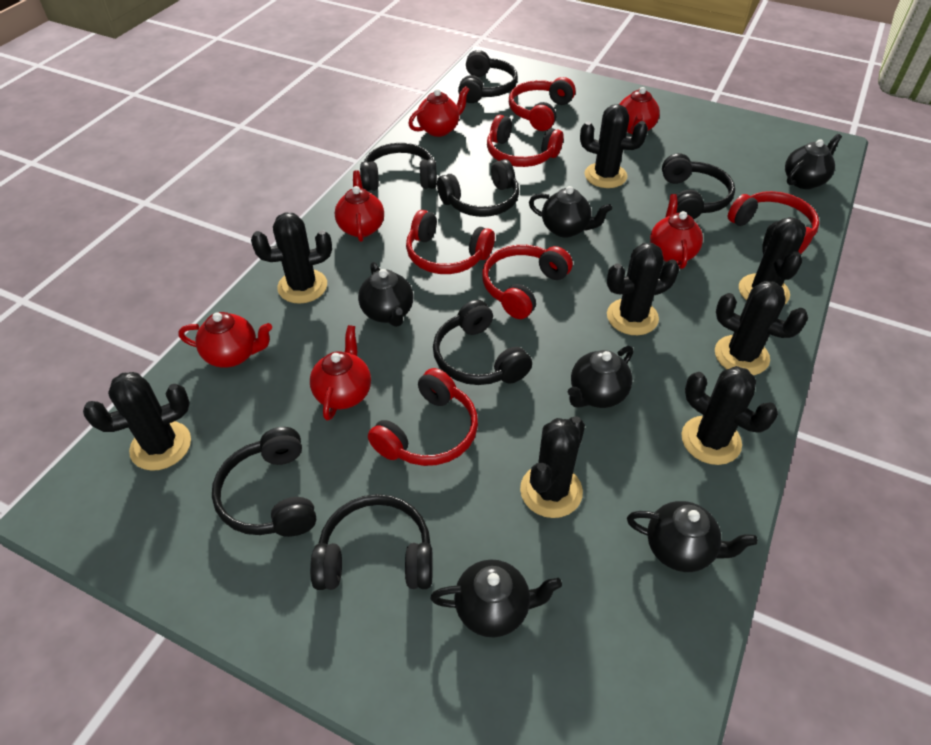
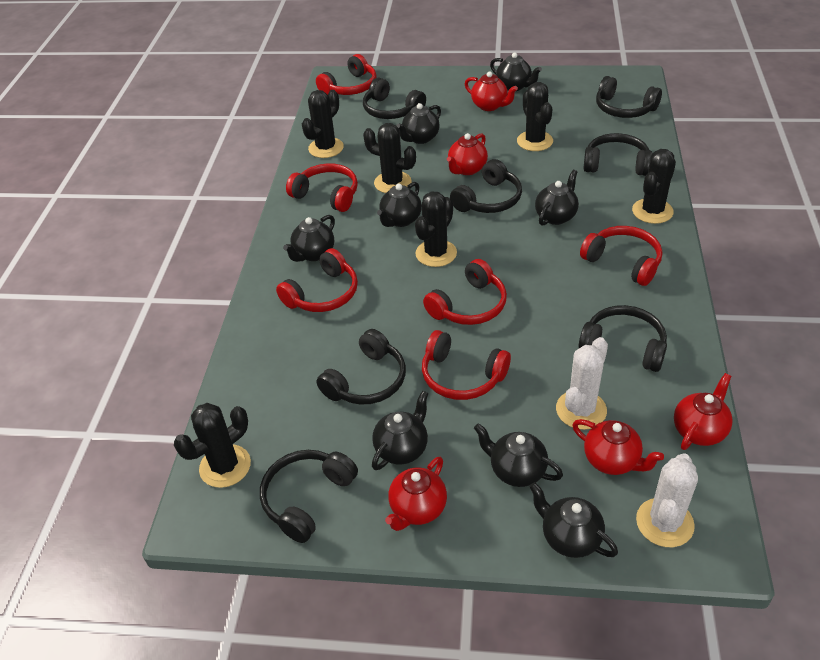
black cactus: 8 -> 6
black teapot: 6 -> 8
red teapot: 6 -> 5
white cactus: 0 -> 2

